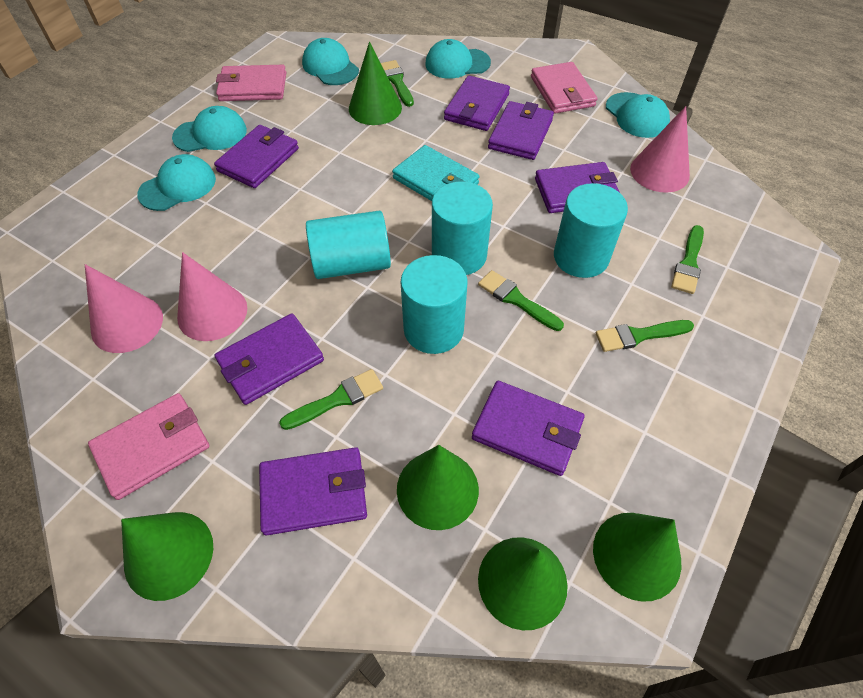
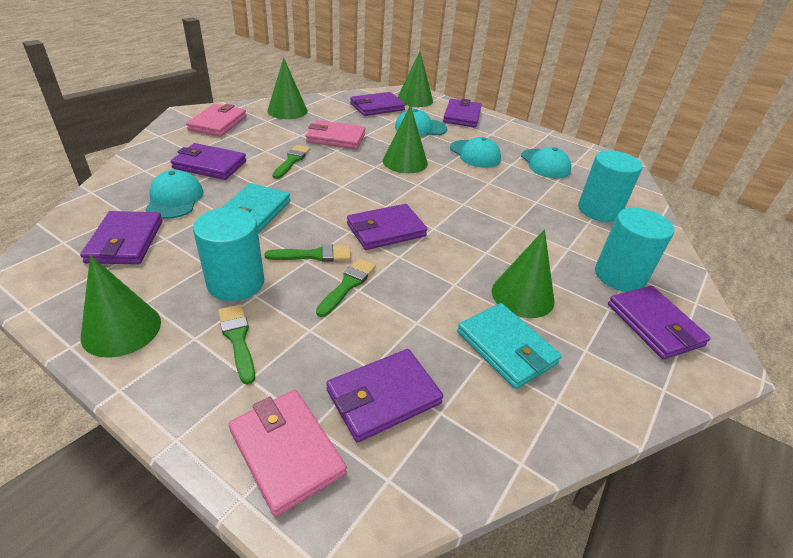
green brush: 5 -> 4
pink cone: 3 -> 0
turquoise cap: 5 -> 4
turquoise cylinder: 4 -> 3
turquoise wallet: 1 -> 2

